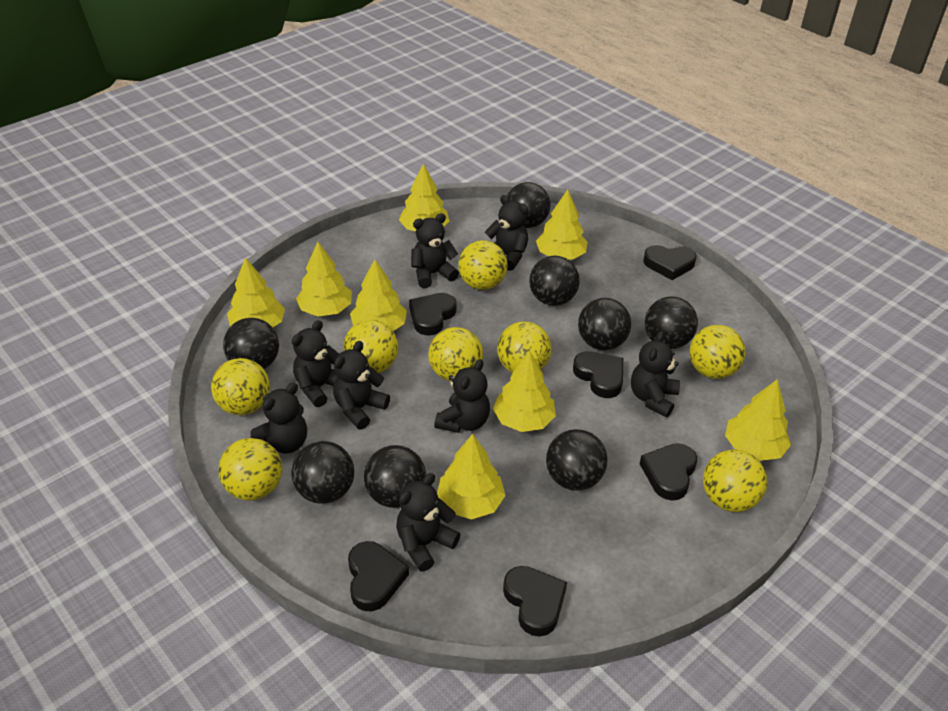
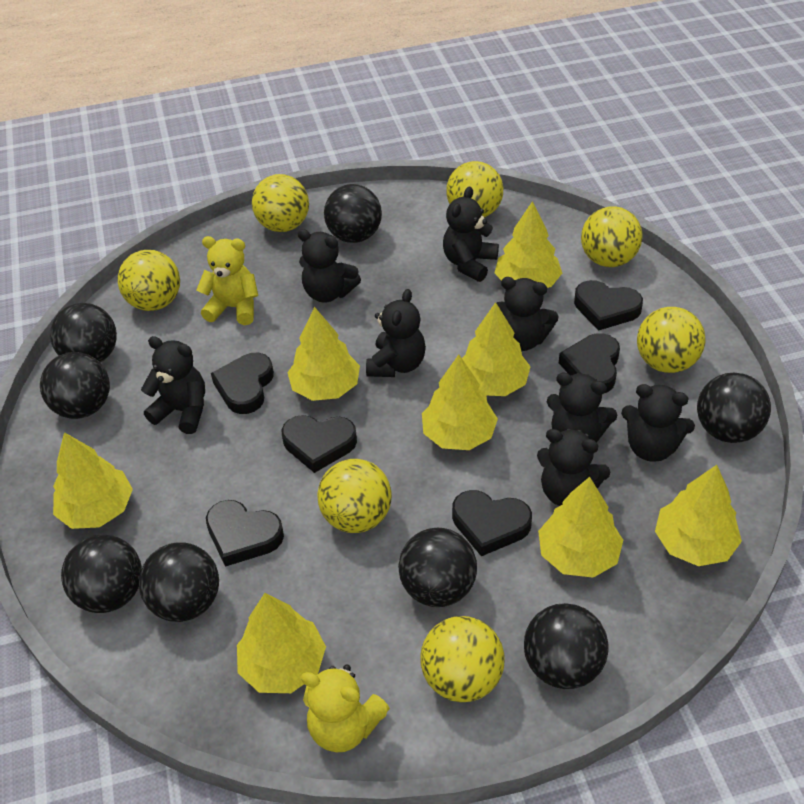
yellow ball: 8 -> 7
yellow teddy bear: 0 -> 2

